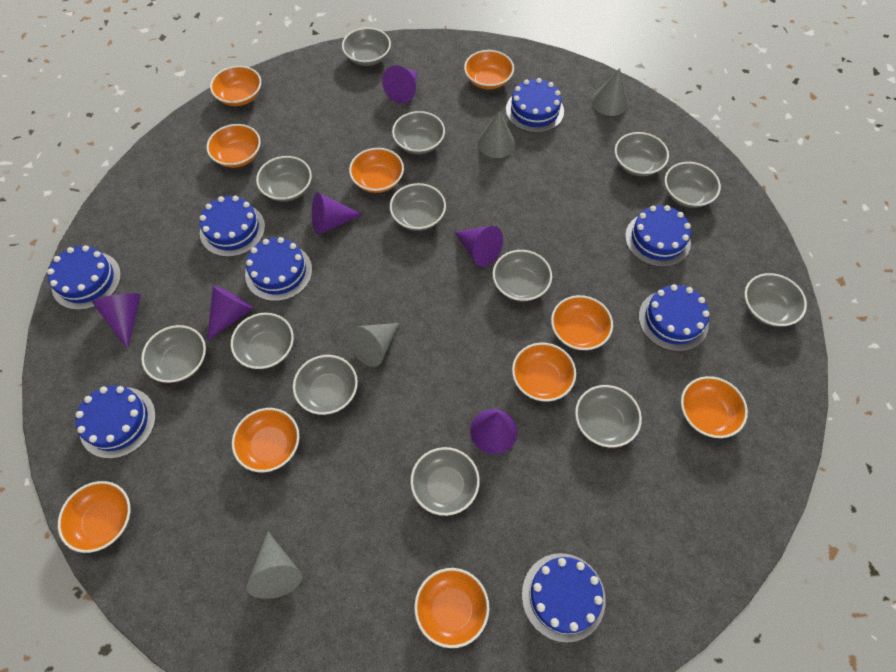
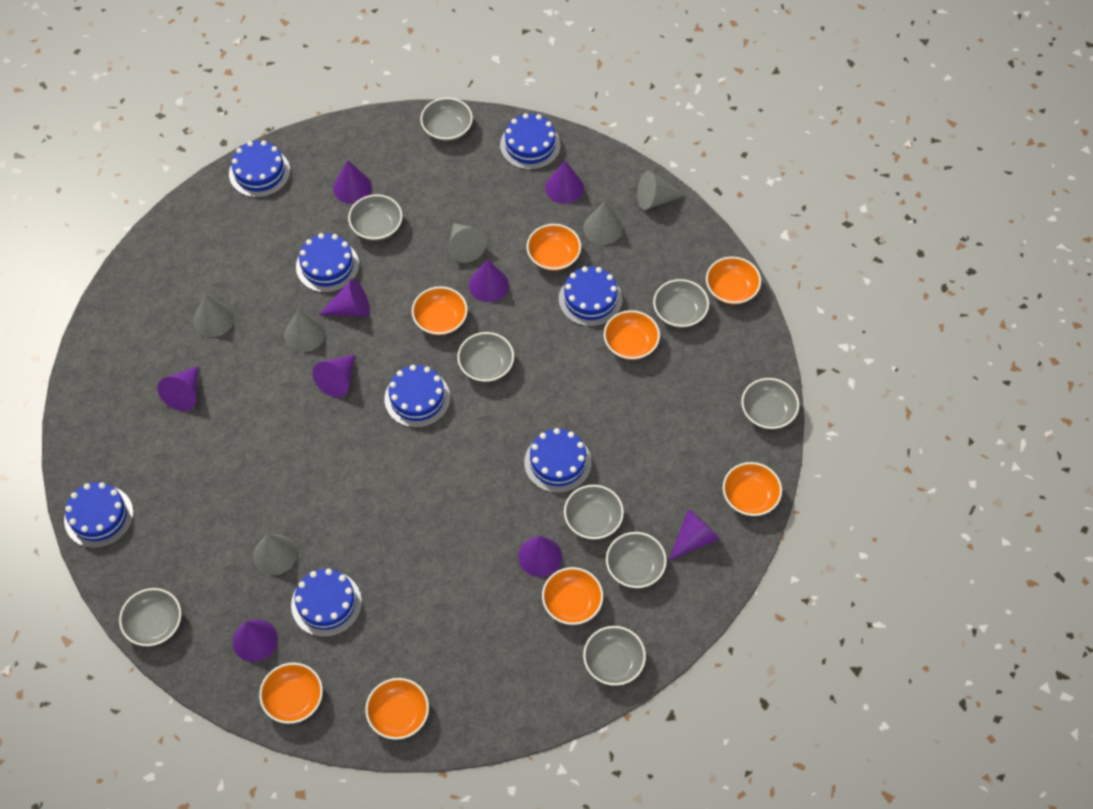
grey bowl: 13 -> 9
grey cone: 4 -> 6
orange bowl: 10 -> 8
purple cone: 6 -> 9

